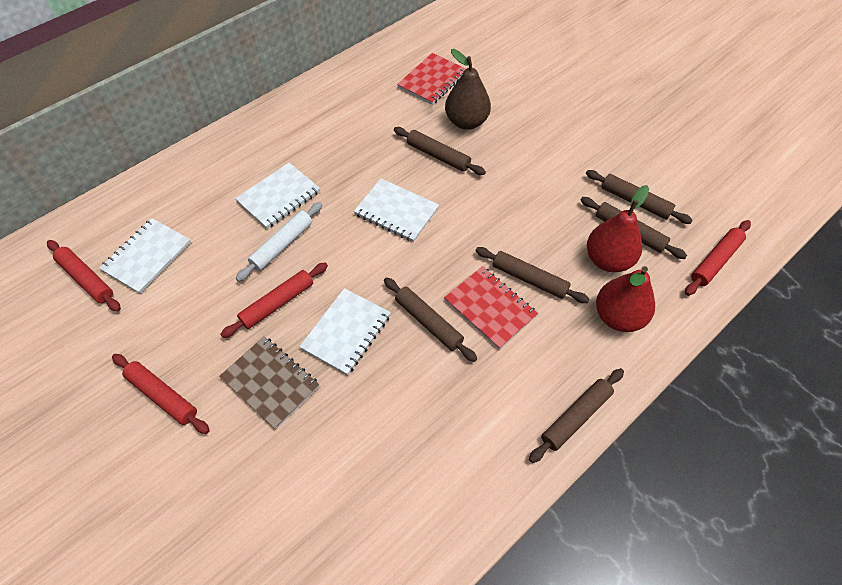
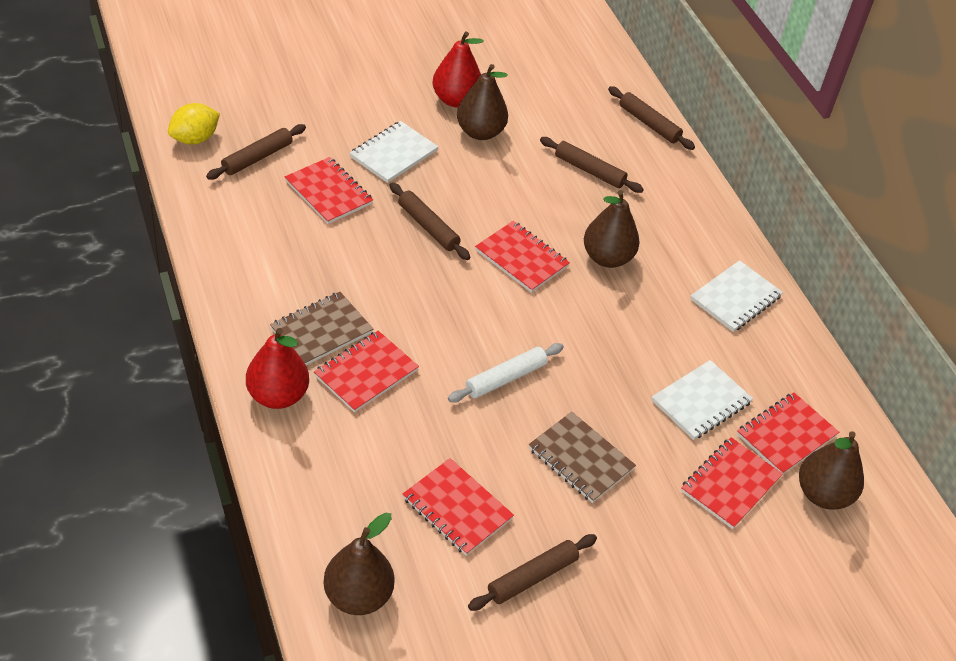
brown notebook: 1 -> 2
brown pear: 1 -> 4
brown rolling pin: 6 -> 5
red notebook: 2 -> 6
red rolling pin: 4 -> 0
white notebook: 4 -> 3
yellow lemon: 0 -> 1

